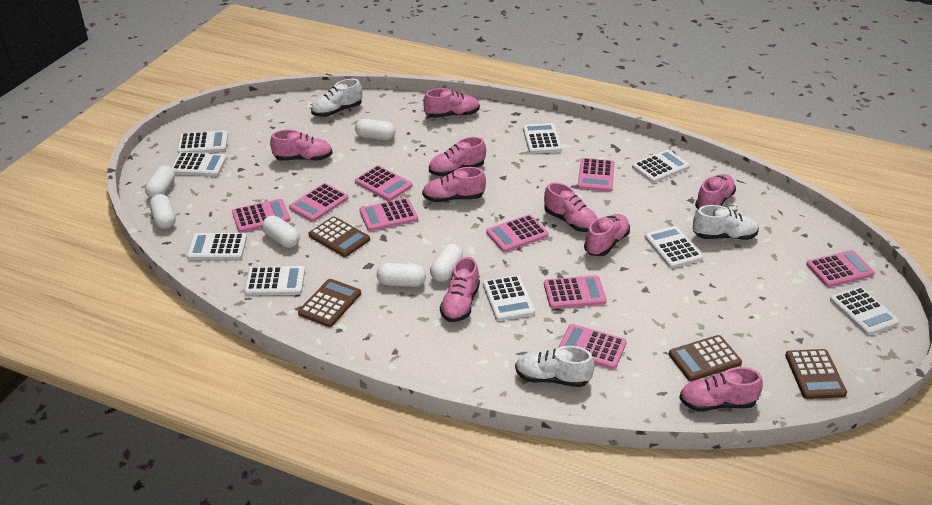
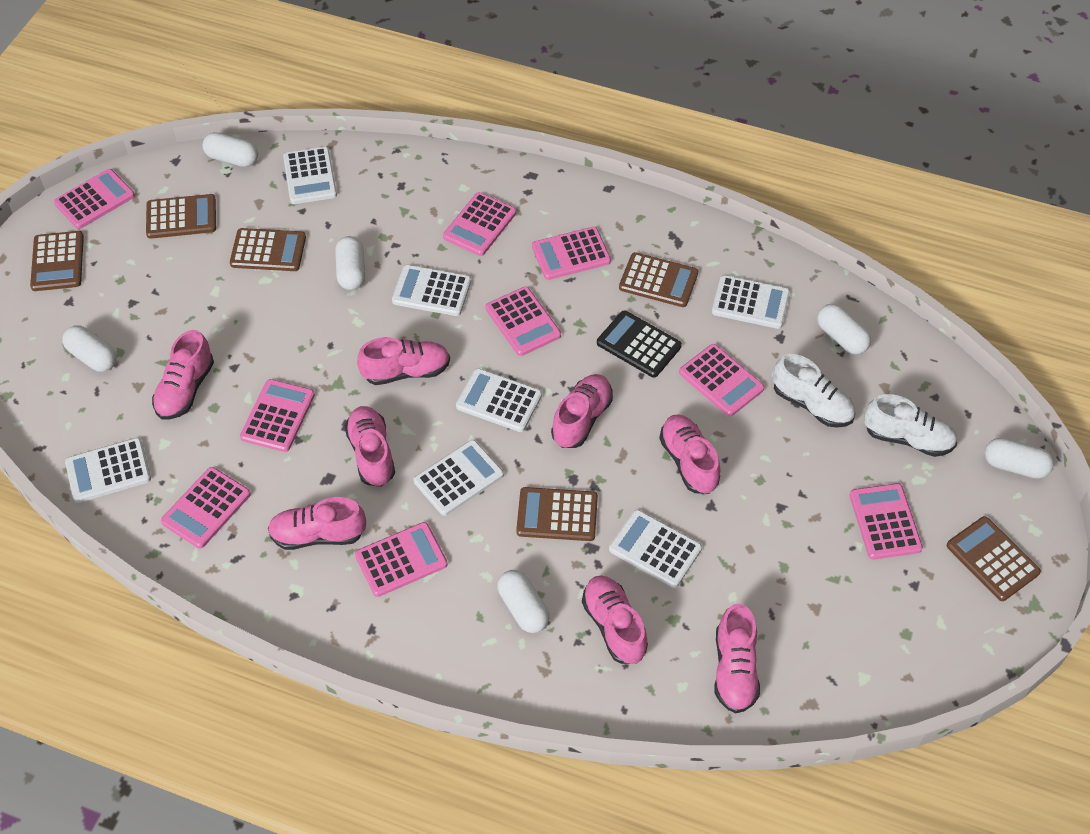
black calculator: 0 -> 1
brown calculator: 4 -> 6
pink shoe: 9 -> 8
white calculator: 9 -> 7
white shoe: 3 -> 2

